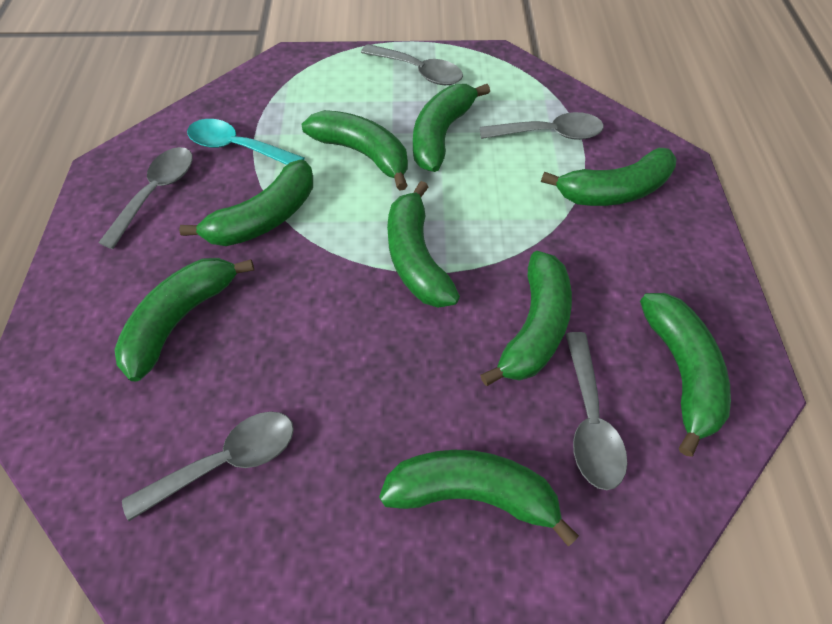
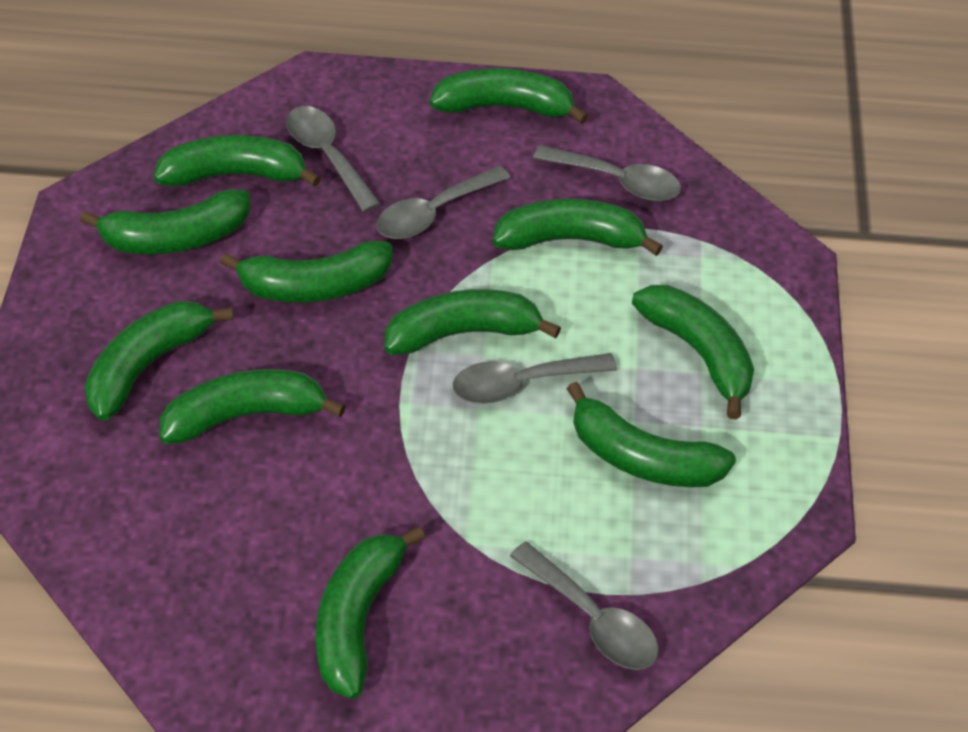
green banana: 9 -> 11
turquoise spoon: 1 -> 0

